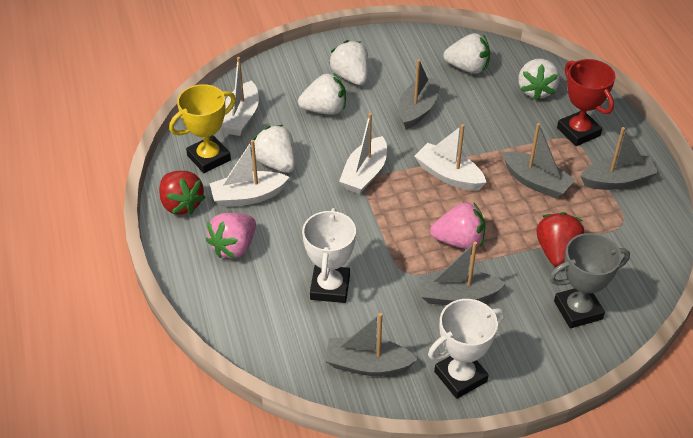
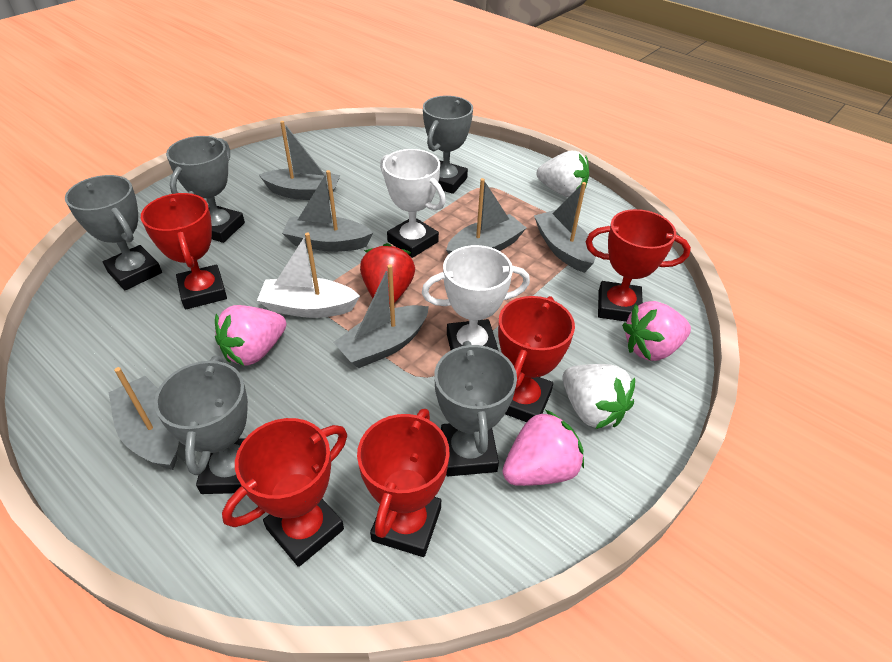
grey boat: 5 -> 6
grey trophy: 1 -> 5
pink strawberry: 2 -> 3
red strawberry: 2 -> 1
red trophy: 1 -> 5
white boat: 4 -> 1
white strawberry: 5 -> 2
yellow trophy: 1 -> 0

